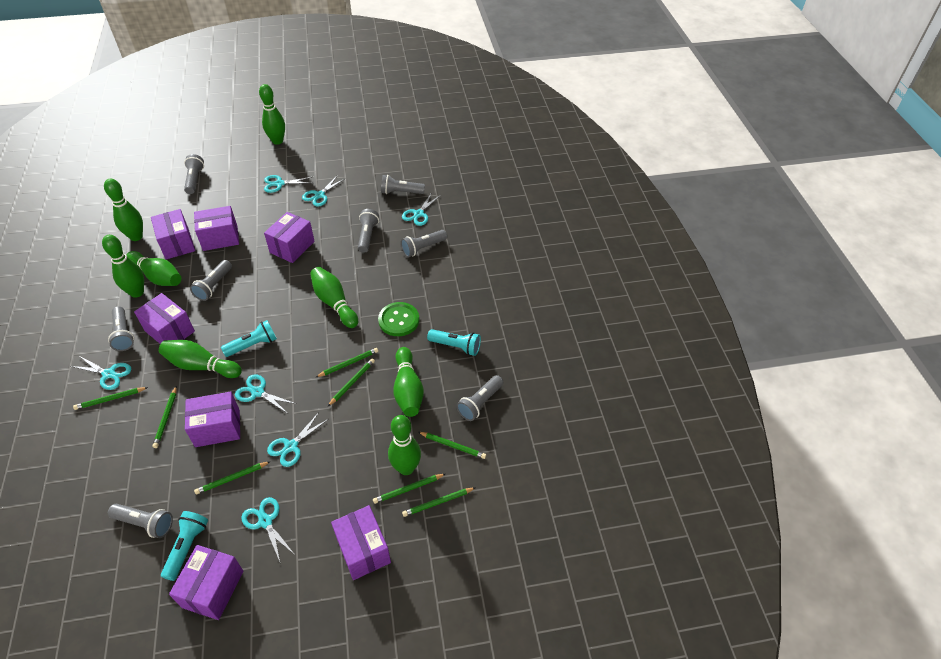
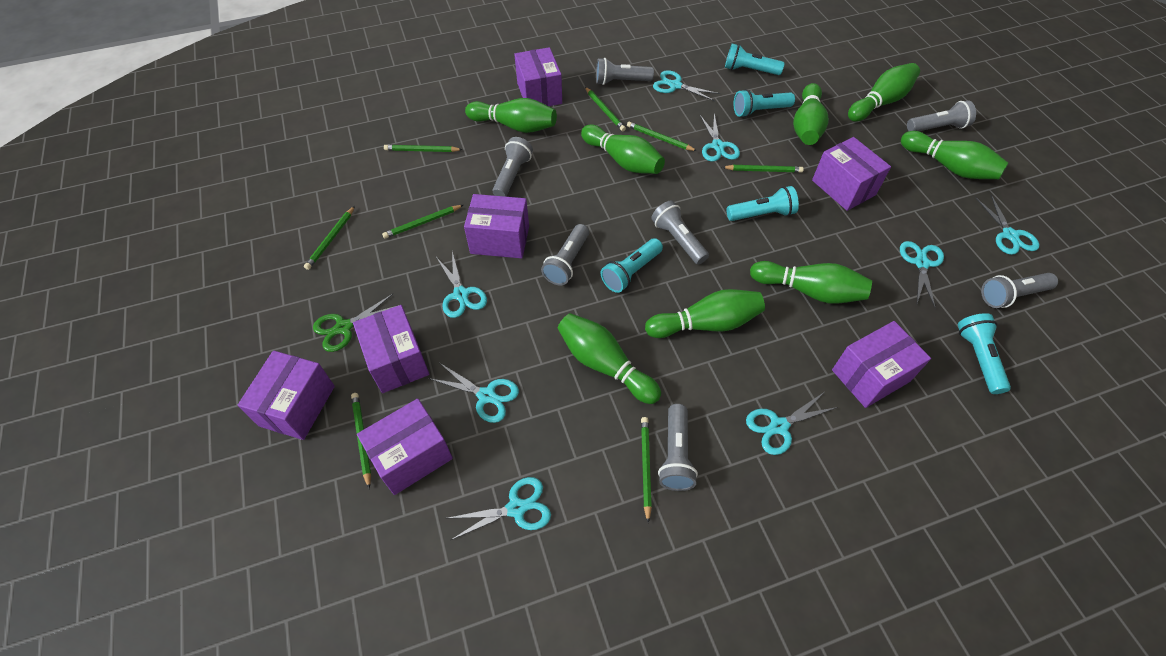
green button: 1 -> 0
green scissors: 0 -> 1
grey flashlight: 8 -> 7
turquoise flashlight: 3 -> 5
turquoise scissors: 7 -> 8

